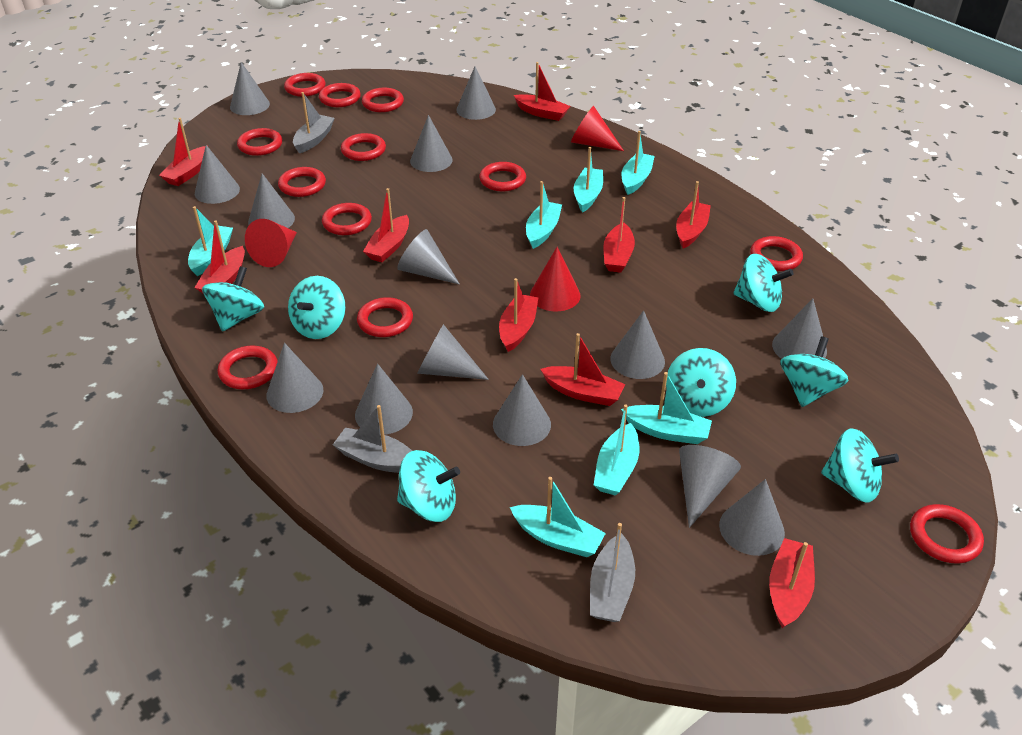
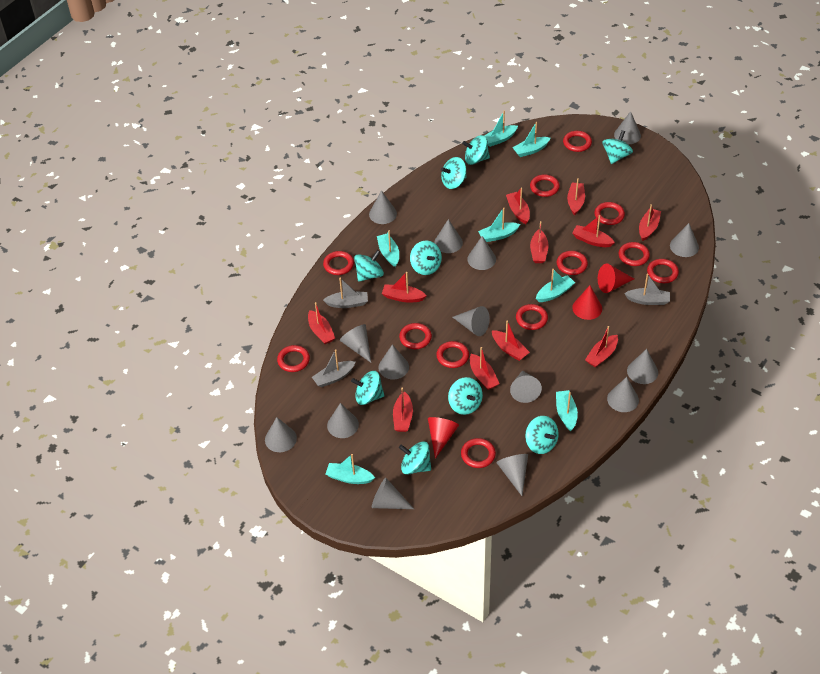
grey cone: 14 -> 15
red boat: 9 -> 11
turquoise spinning top: 7 -> 9

